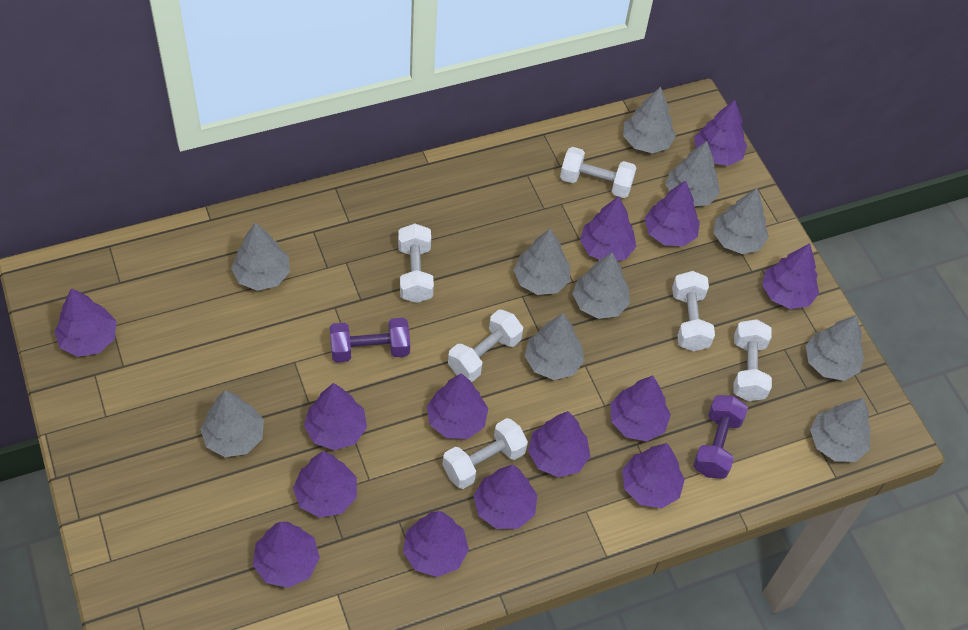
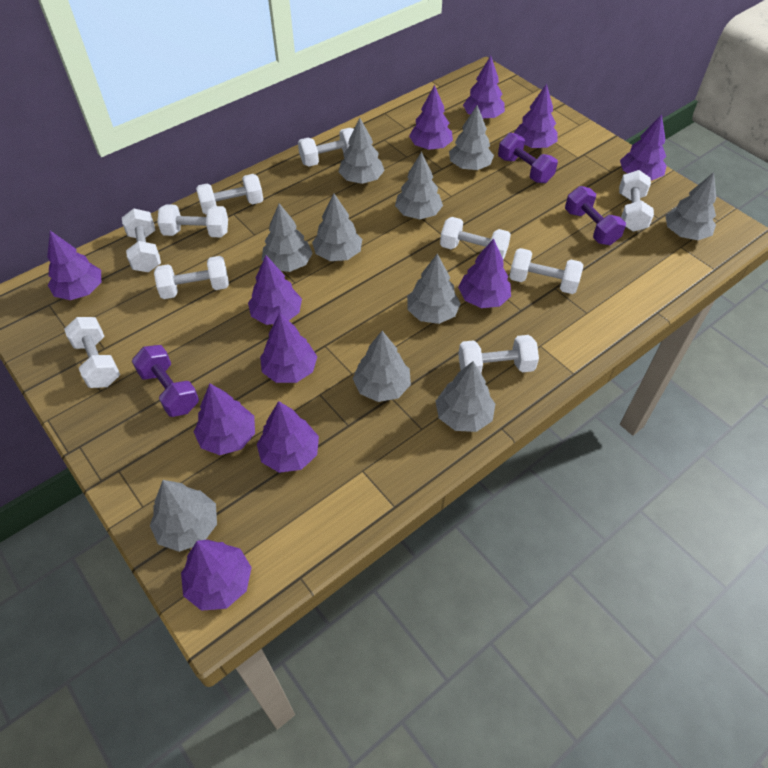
purple dumbbell: 2 -> 3
purple tree: 14 -> 11
white dumbbell: 6 -> 10

